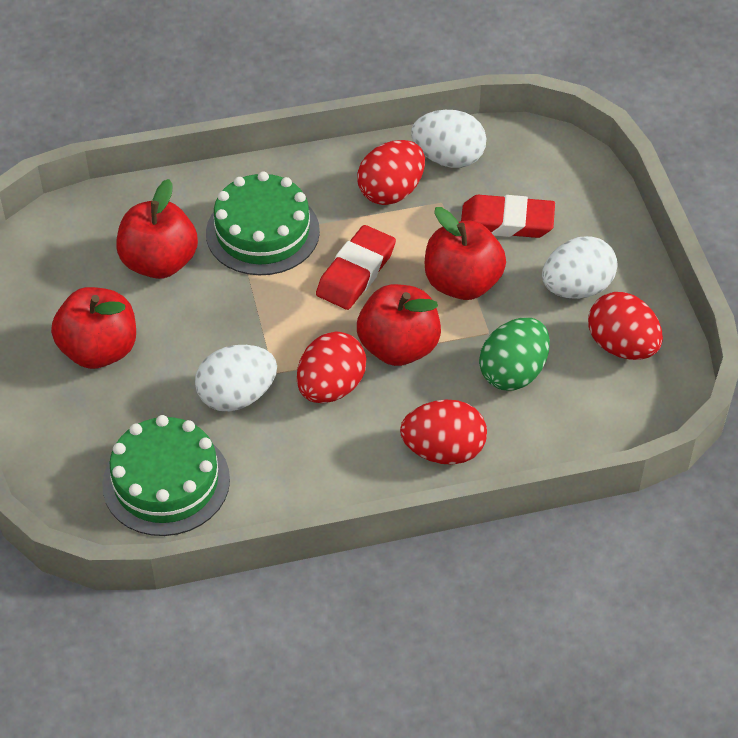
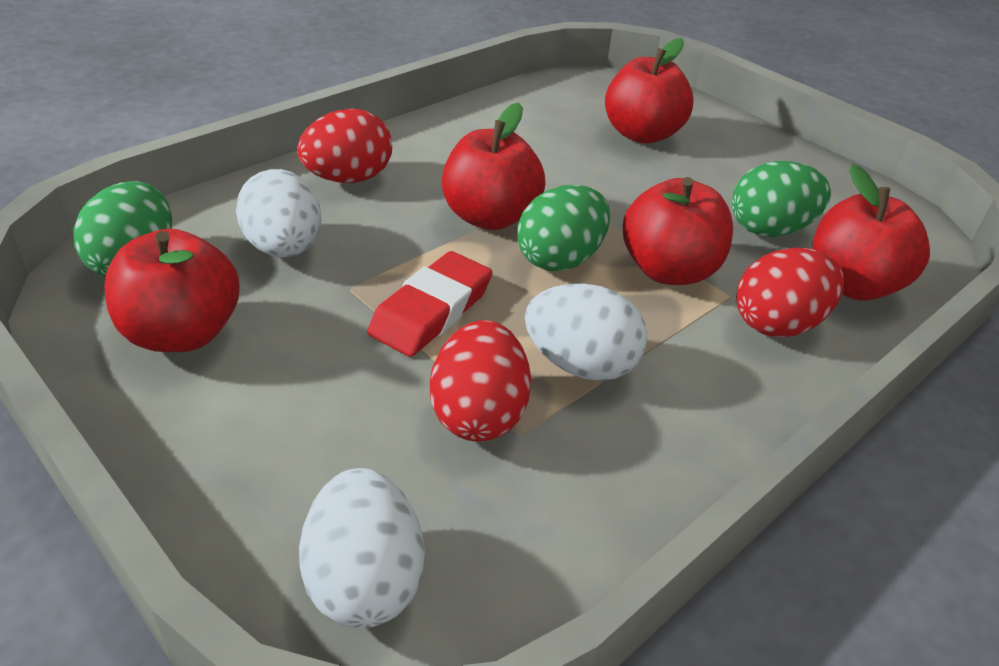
green cake: 2 -> 0
green egg: 1 -> 3
red apple: 4 -> 5
red egg: 4 -> 3
red eraser: 2 -> 1

